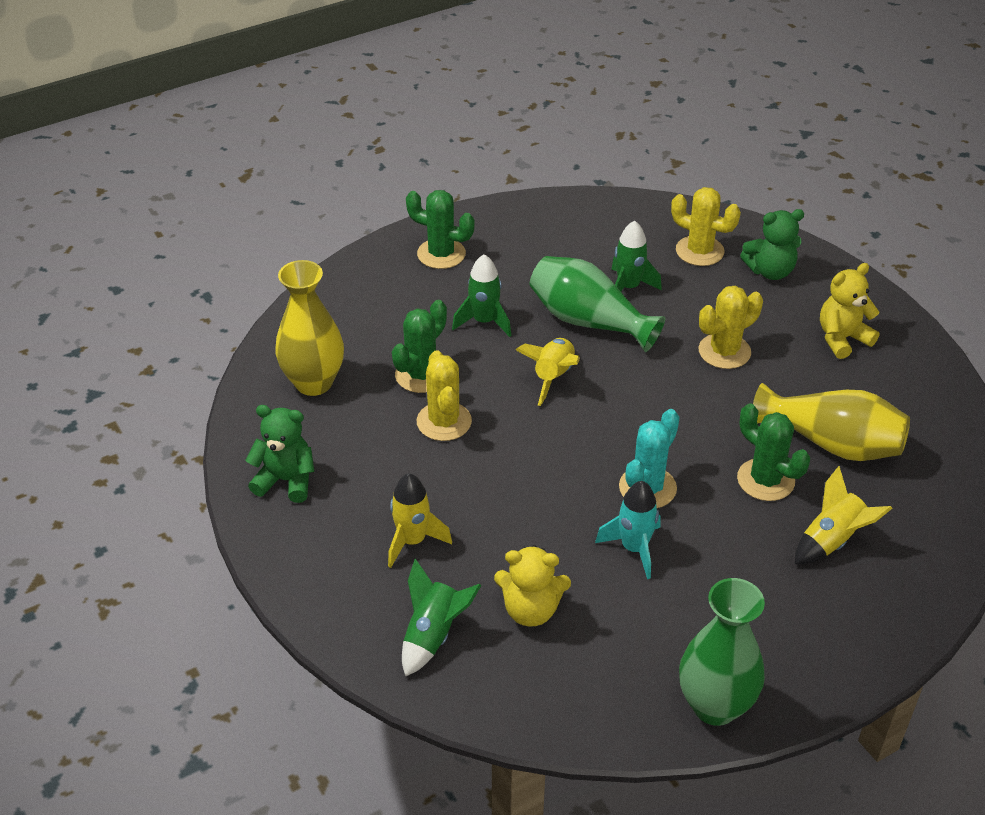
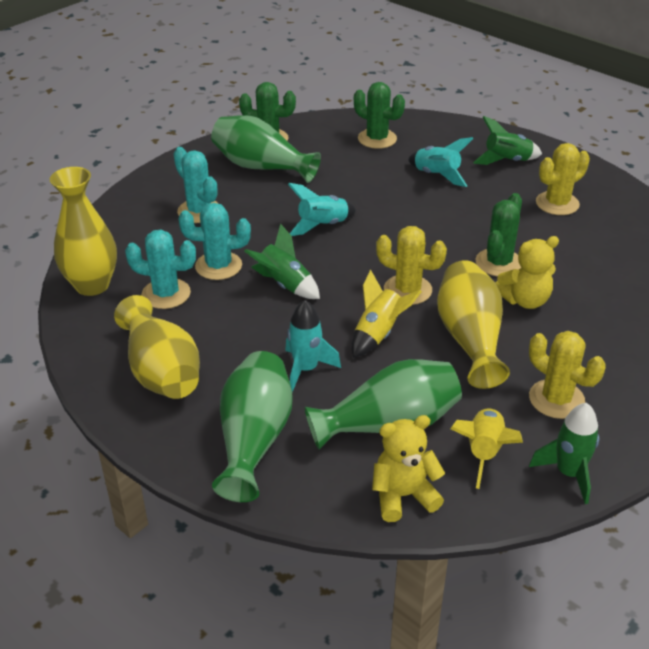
green teddy bear: 2 -> 0
green vase: 2 -> 3
turquoise cactus: 1 -> 3
turquoise rocket: 1 -> 3
yellow rocket: 3 -> 2
yellow vase: 2 -> 3

